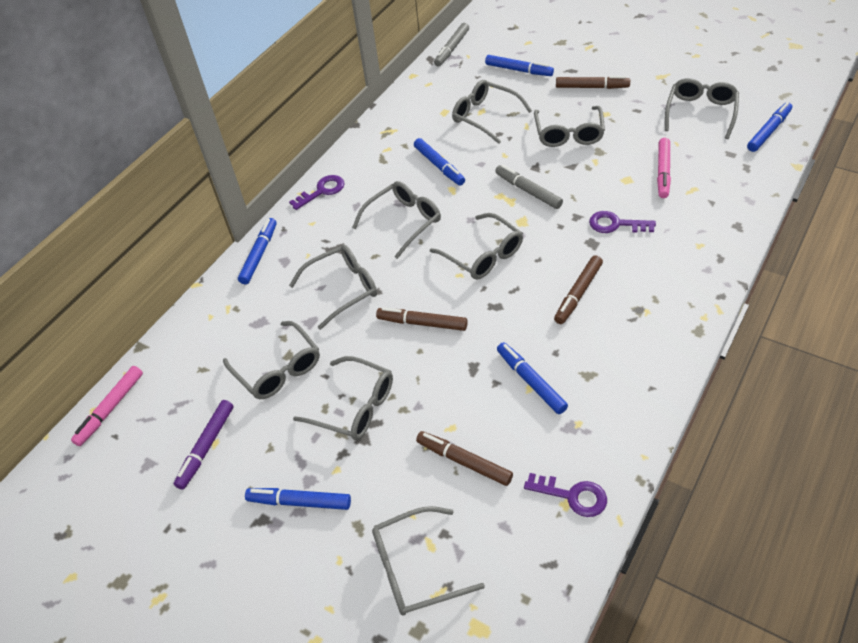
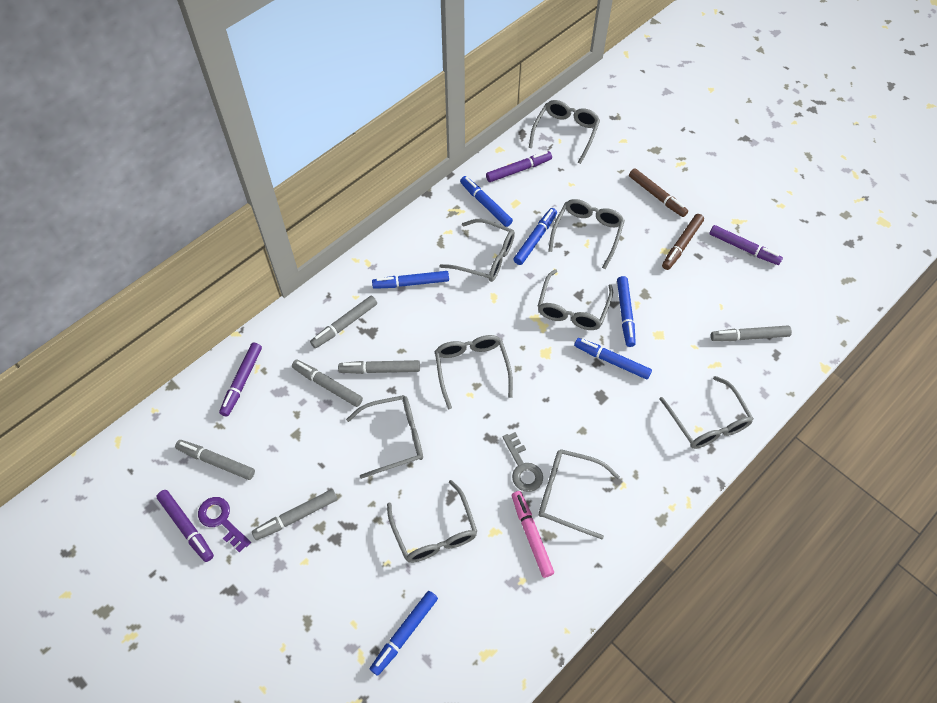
brown marker: 4 -> 2
grey key: 0 -> 1
grey marker: 2 -> 6
pink marker: 2 -> 1
purple key: 3 -> 1
purple marker: 1 -> 4

